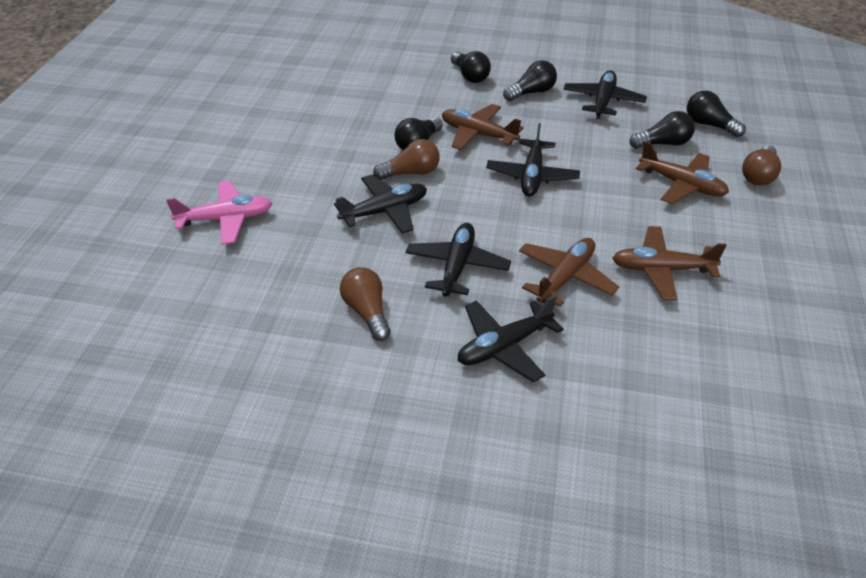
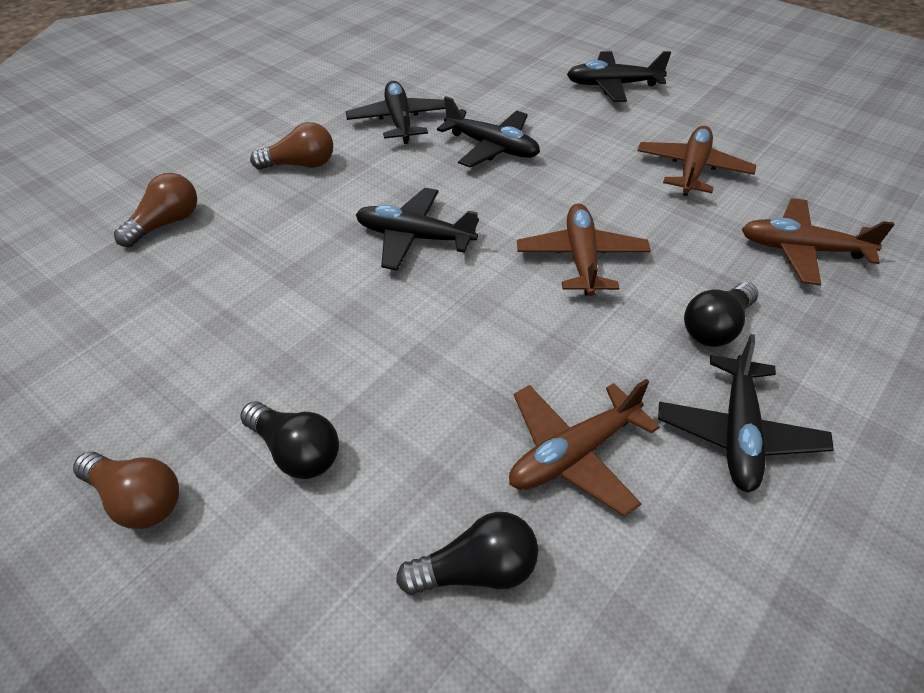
black light bulb: 5 -> 3
pink plane: 1 -> 0

